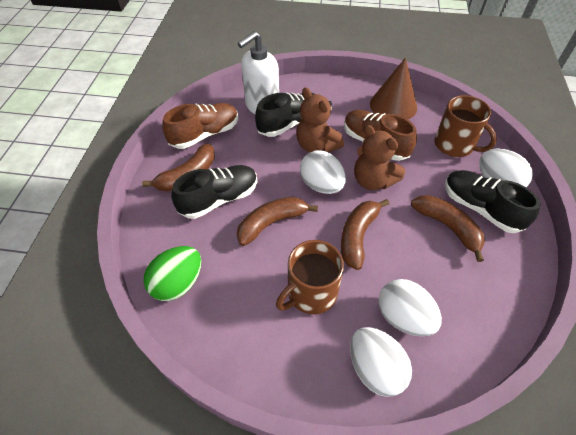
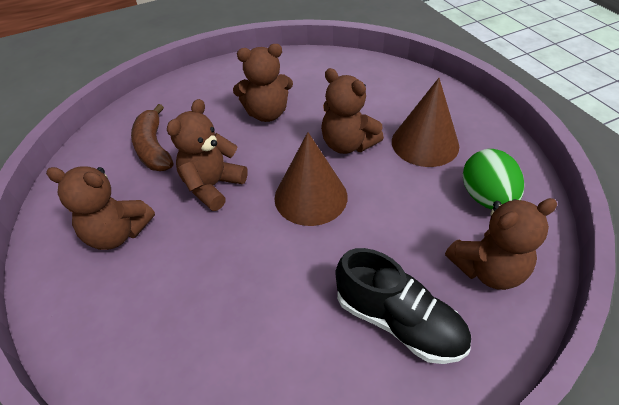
black shoe: 3 -> 1
brown banana: 4 -> 1
brown cone: 1 -> 2
brown mug: 2 -> 0
brown shoe: 2 -> 0
brown teddy bear: 2 -> 5
white egg: 4 -> 0
white soap dispenser: 1 -> 0

